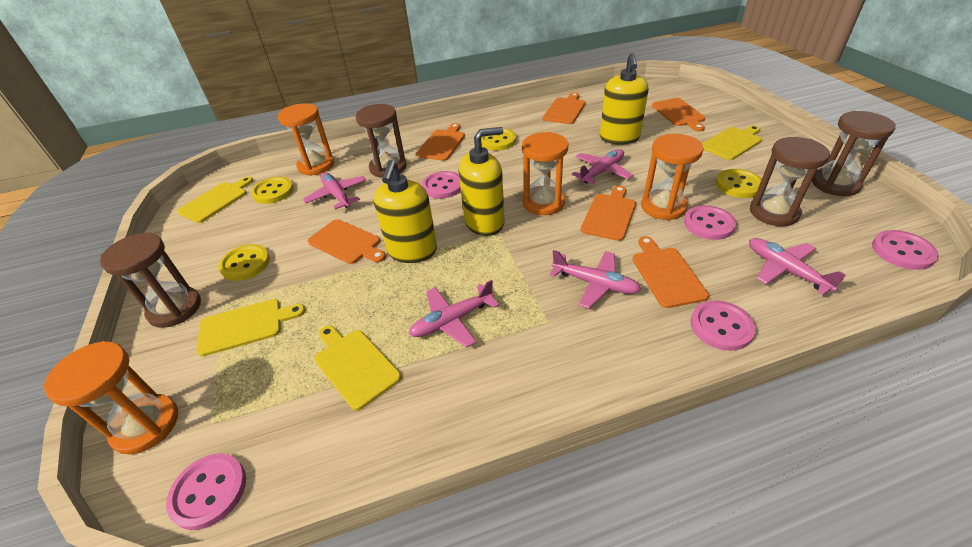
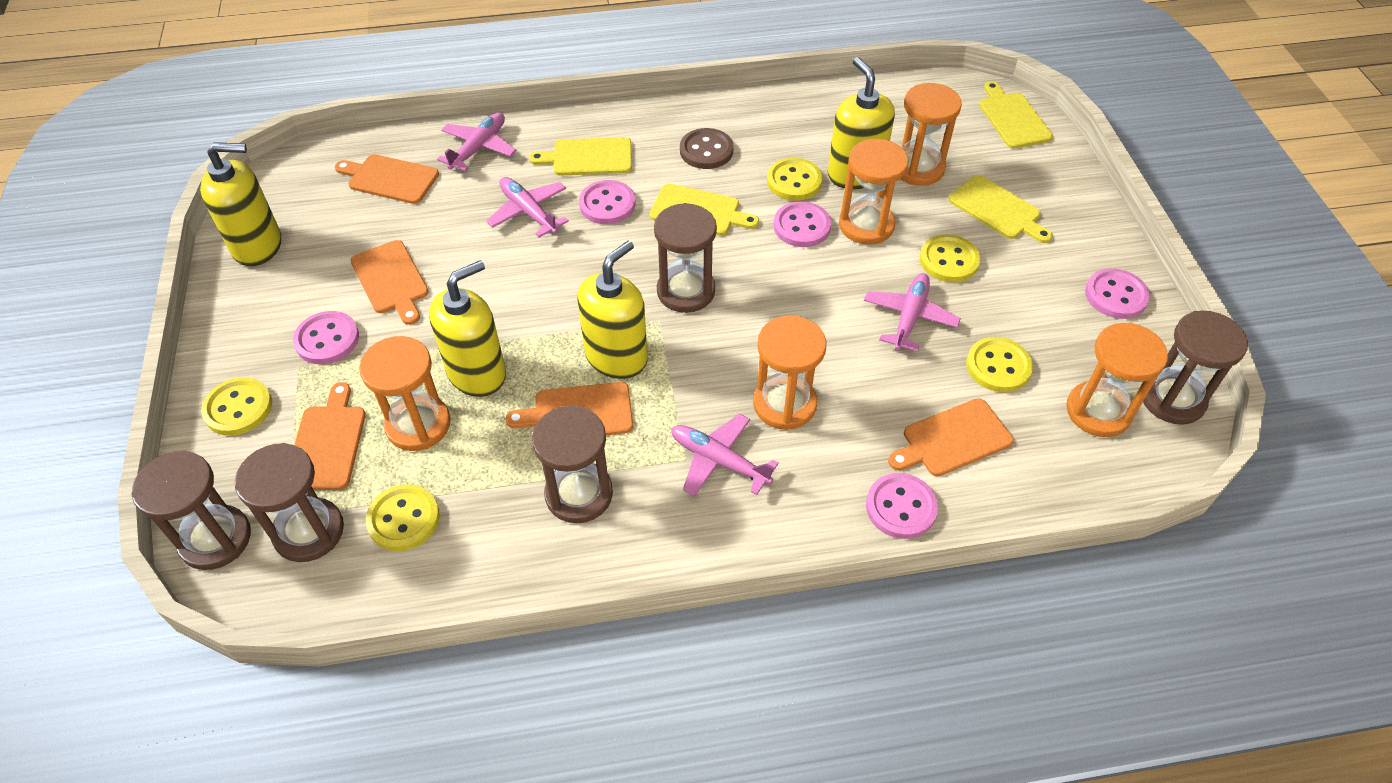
brown button: 0 -> 1
brown hourglass: 4 -> 5
orange cutting board: 6 -> 5
orange hourglass: 4 -> 5
pink plane: 5 -> 4
yellow button: 4 -> 5
yellow soap dispenser: 3 -> 4

